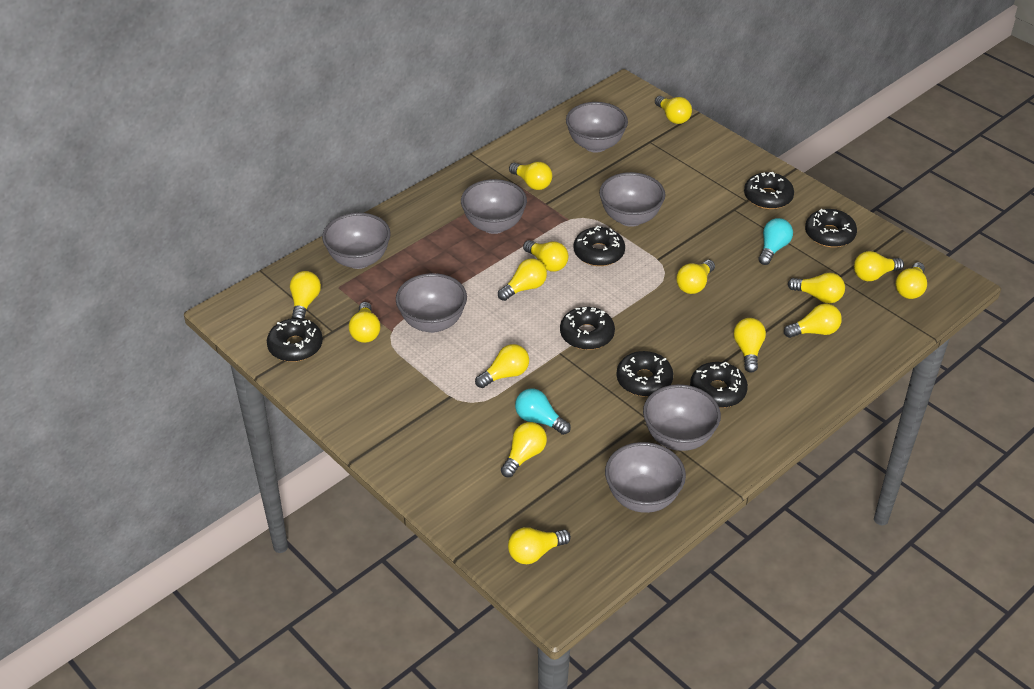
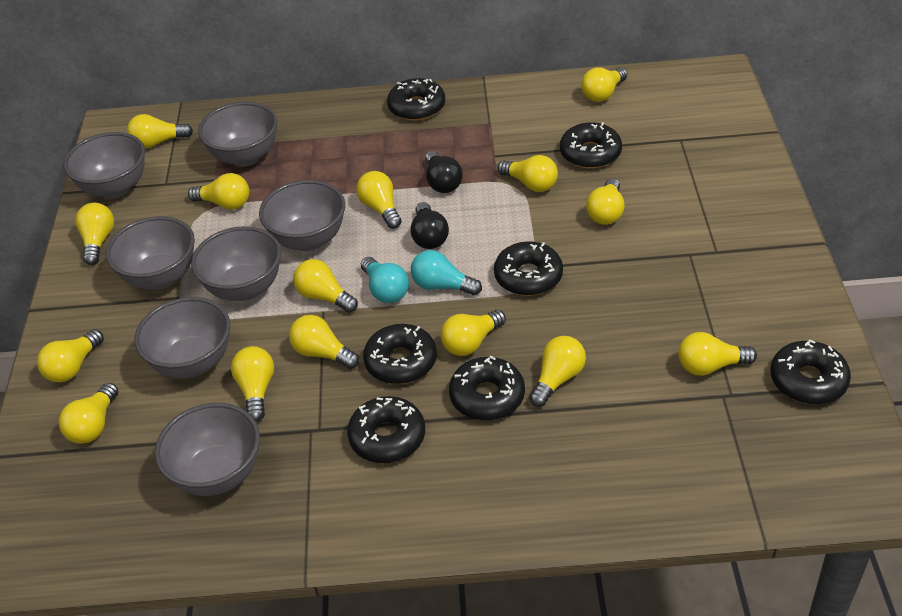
black light bulb: 0 -> 2

